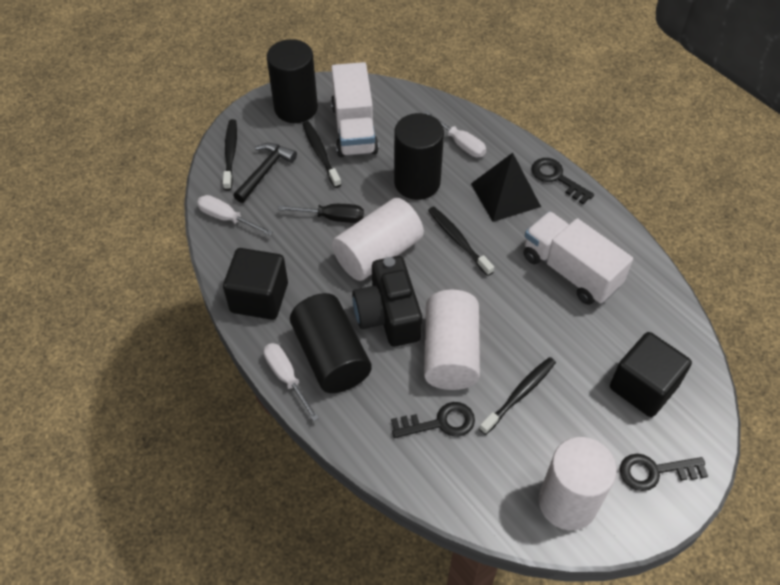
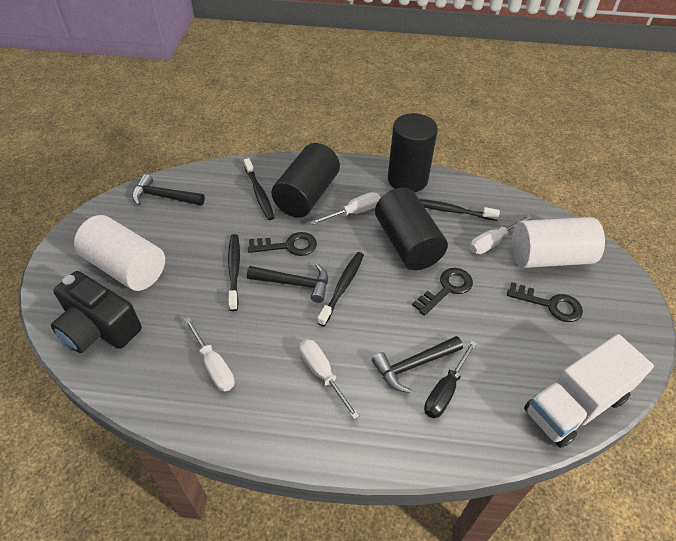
black cube: 2 -> 0
black hammer: 1 -> 3
black pyramid: 1 -> 0
white cylinder: 3 -> 2
white screwdriver: 3 -> 4
white truck: 2 -> 1

